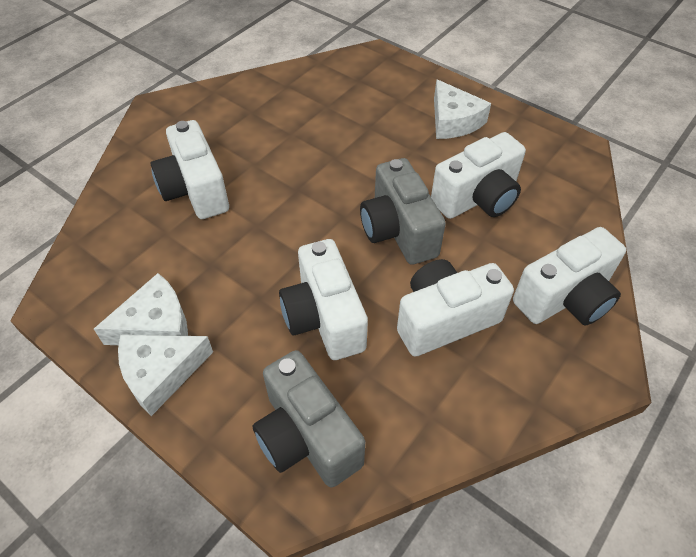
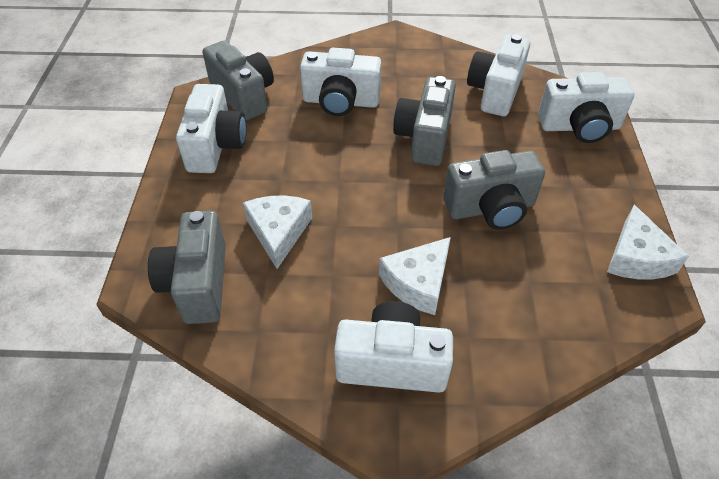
grey camera: 2 -> 4

